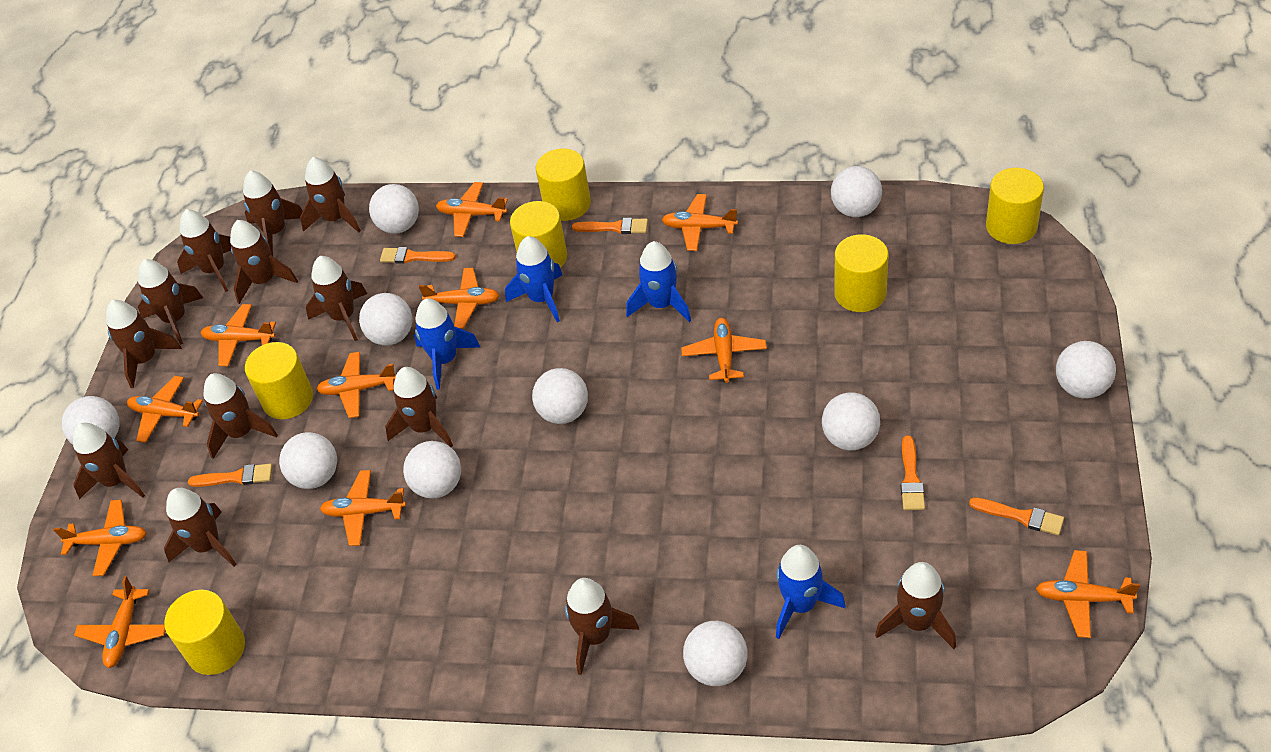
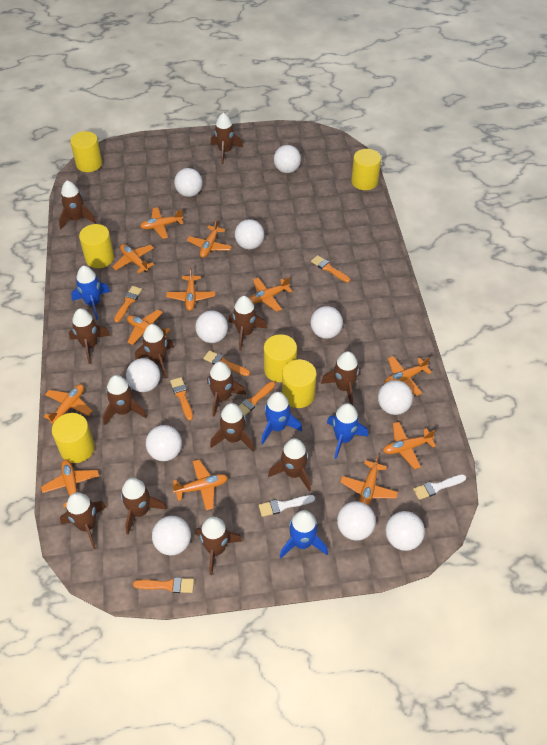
orange brush: 5 -> 6
orange plane: 11 -> 12
white ball: 10 -> 11
white brush: 0 -> 2

